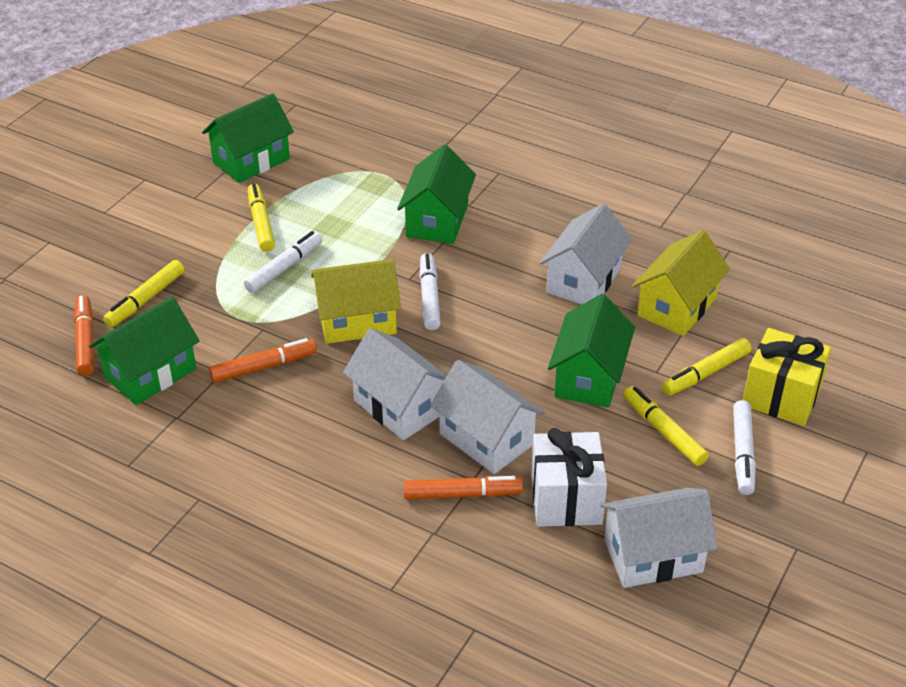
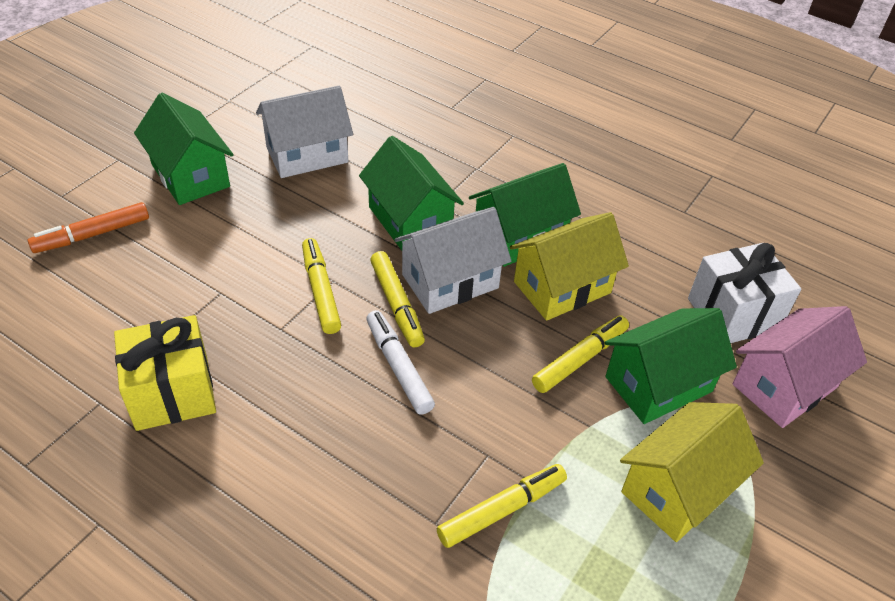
orange marker: 3 -> 1
pink house: 0 -> 1
white house: 4 -> 2
white marker: 3 -> 1

